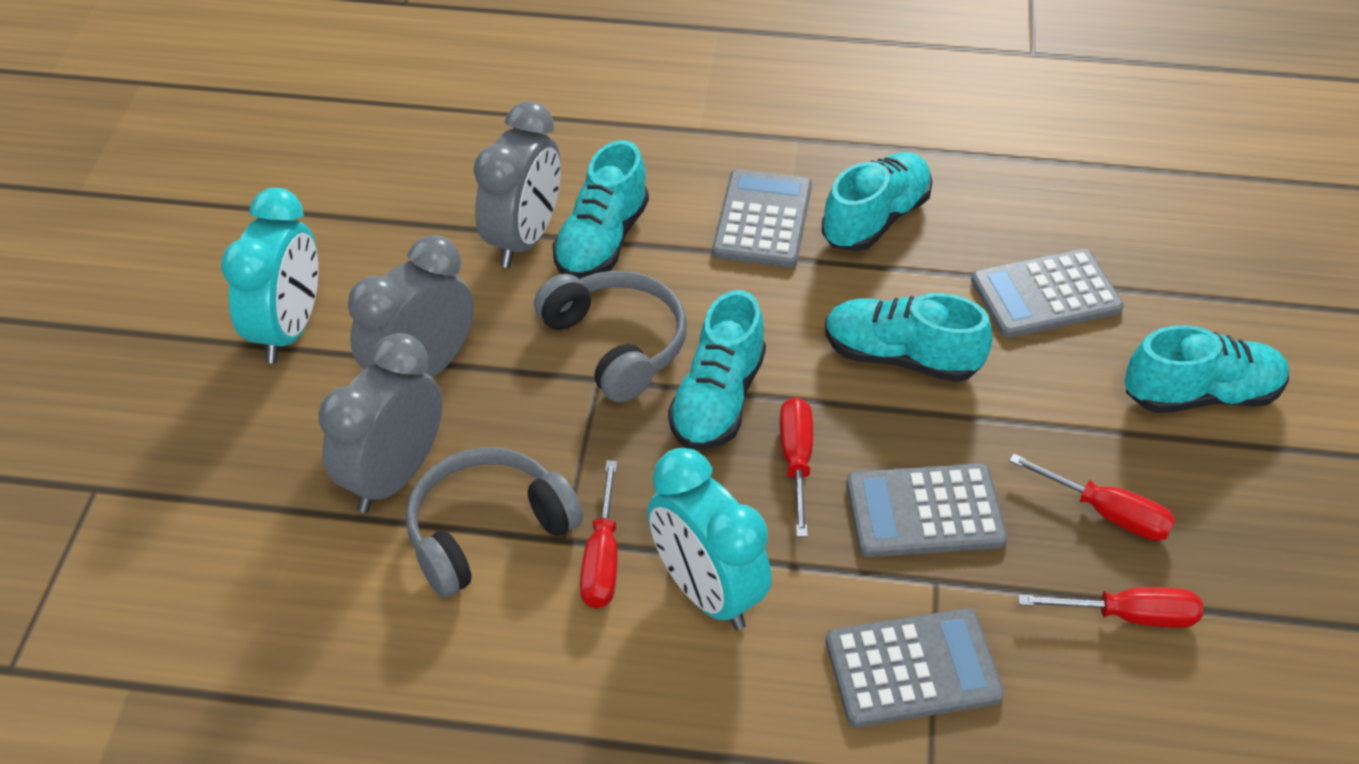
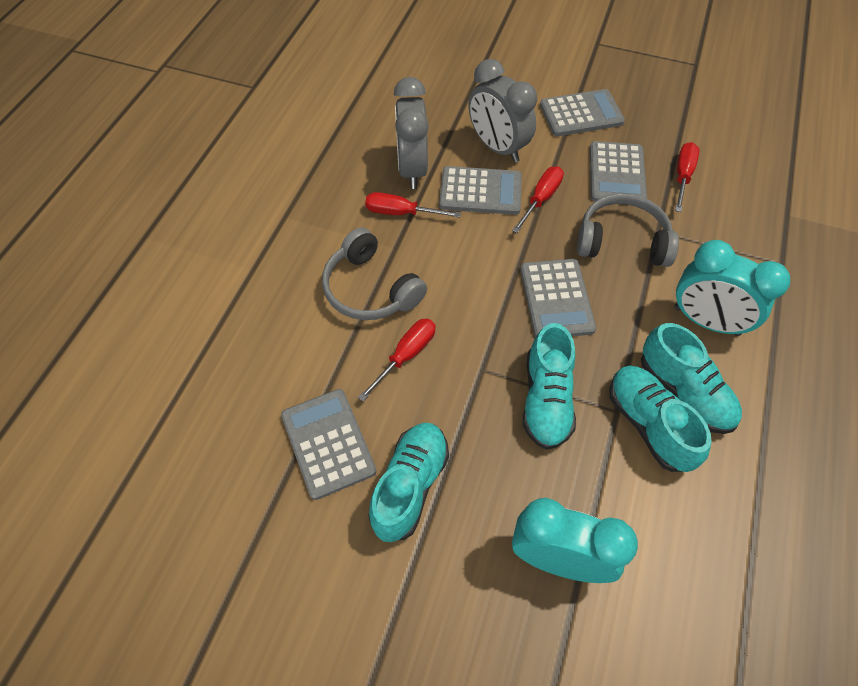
grey calculator: 4 -> 5
grey clock: 3 -> 2
turquoise shoe: 5 -> 4

